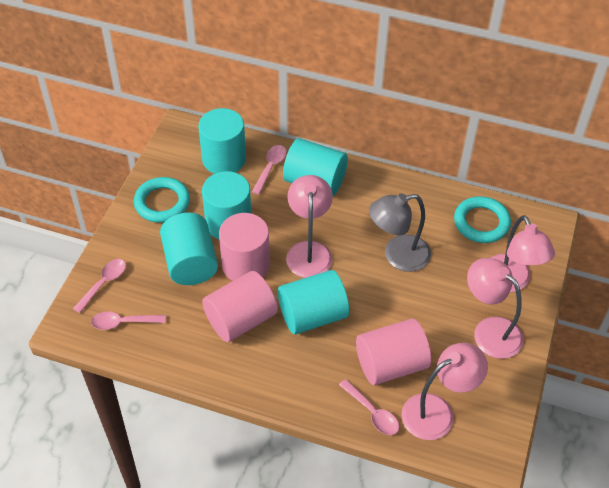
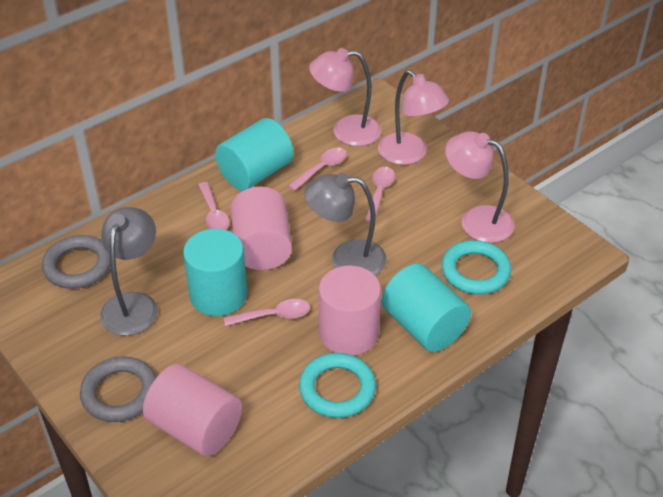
grey lamp: 1 -> 2
grey ring: 0 -> 2
pink lamp: 4 -> 3
turquoise cylinder: 5 -> 3

